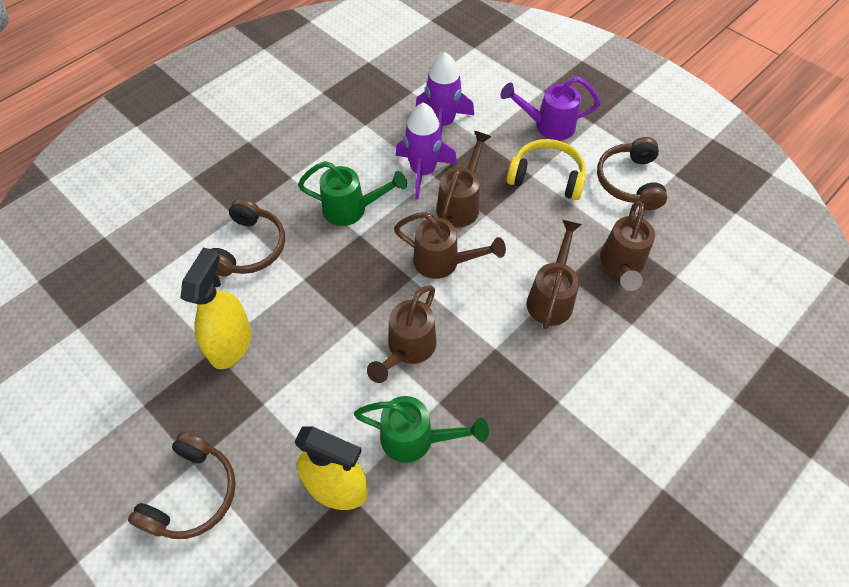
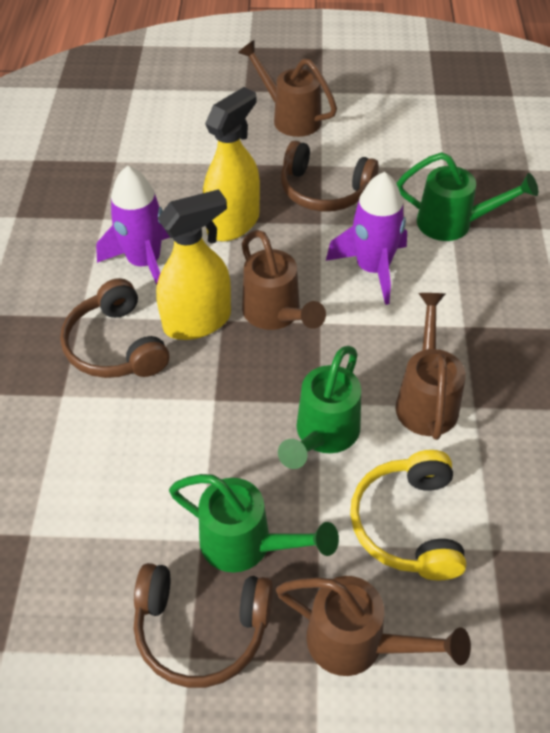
brown watering can: 5 -> 4
green watering can: 2 -> 3
purple watering can: 1 -> 0

